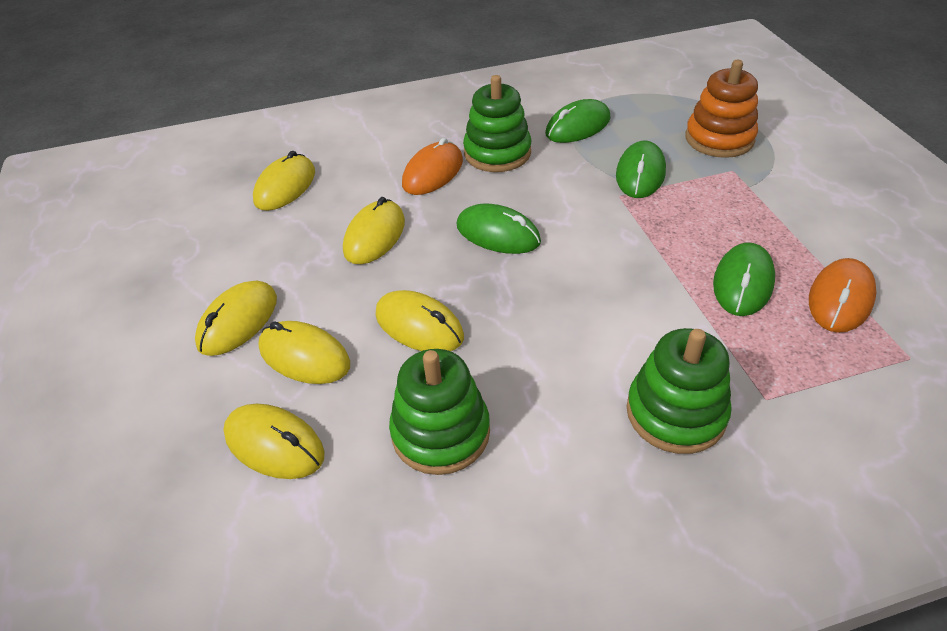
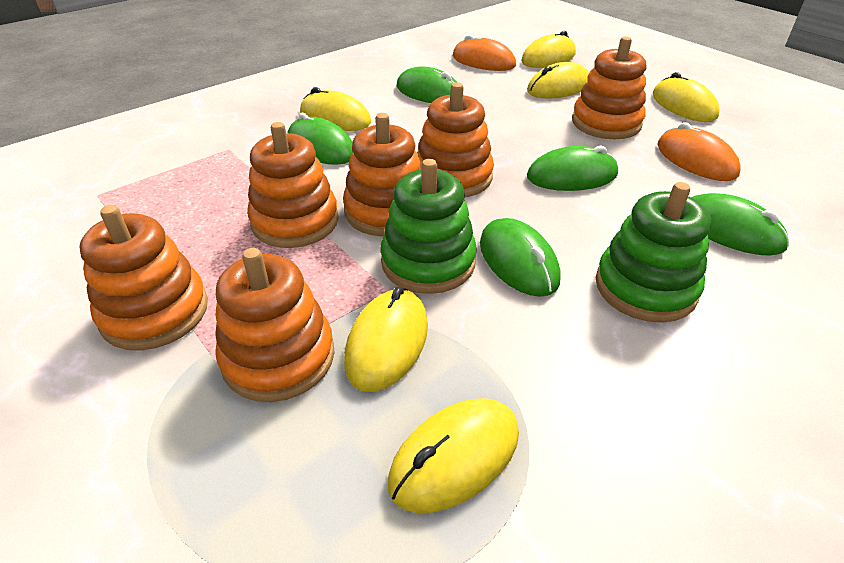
green mouse: 4 -> 5
green stacking toy: 3 -> 2
orange stacking toy: 1 -> 6

